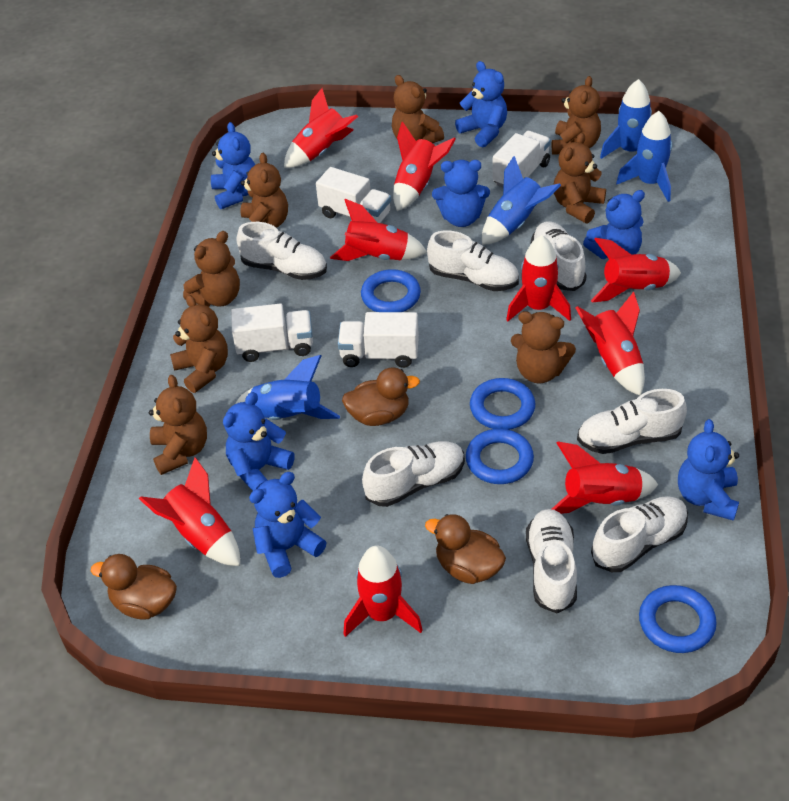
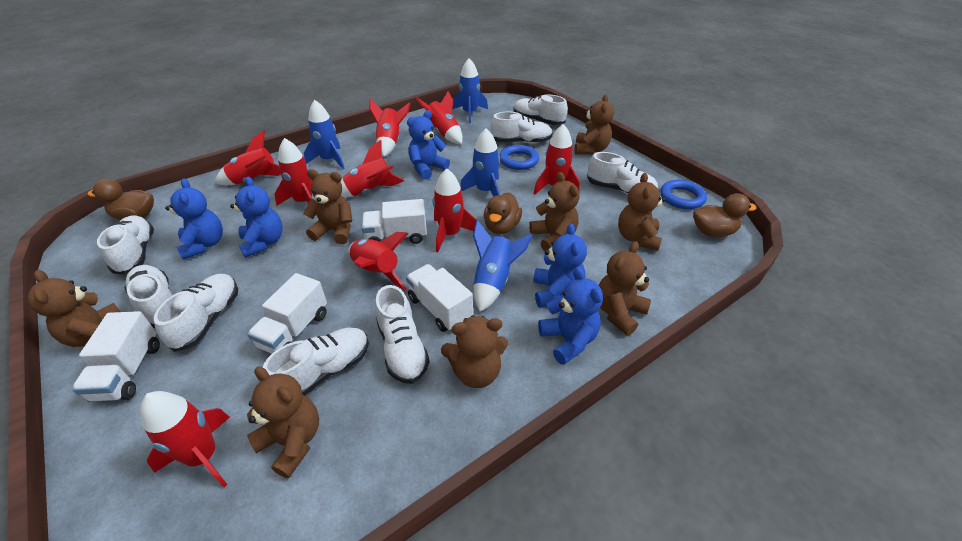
blue ring: 4 -> 2
blue teddy bear: 7 -> 5
white shoe: 7 -> 8

